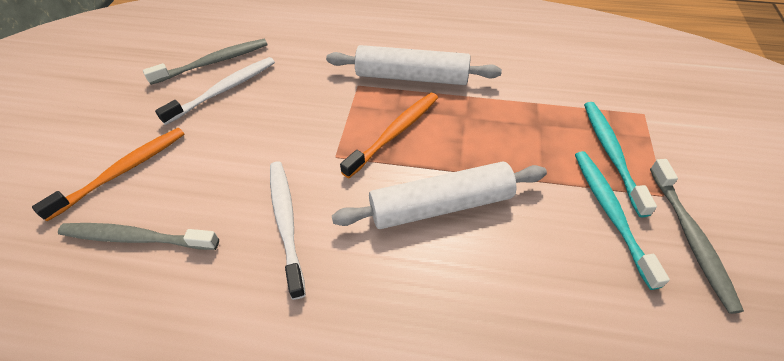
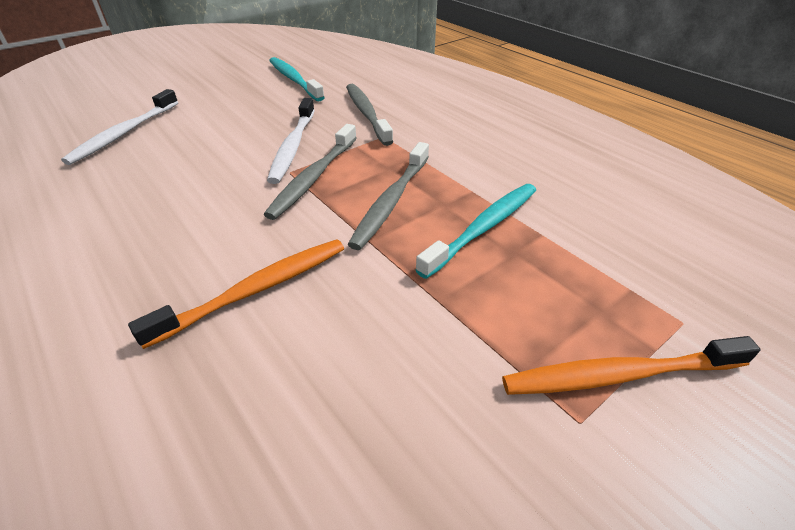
white rolling pin: 2 -> 0

